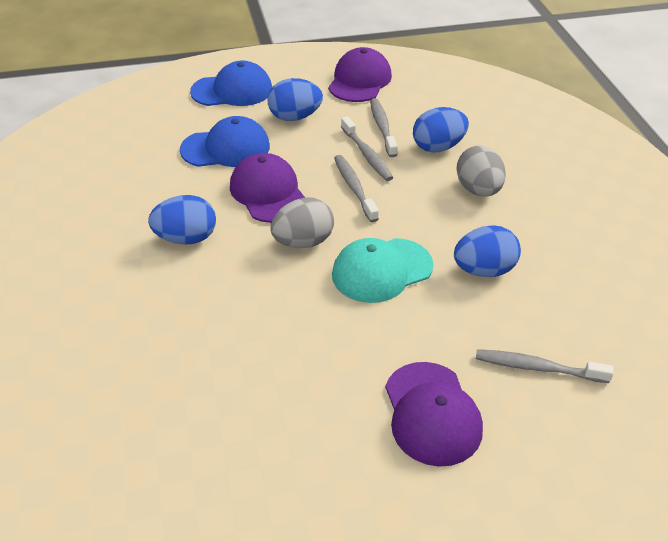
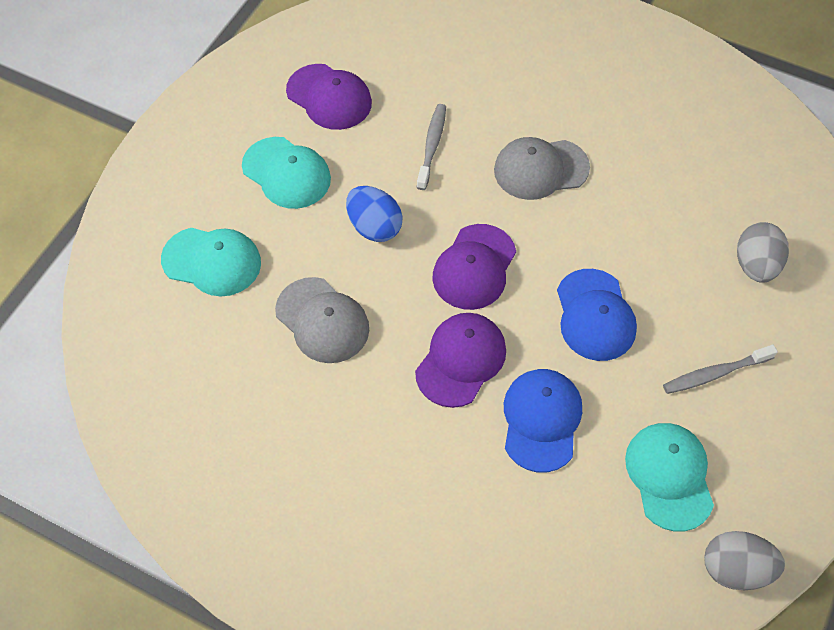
blue egg: 4 -> 1
grey cap: 0 -> 2
grey toothbrush: 4 -> 2
turquoise cap: 1 -> 3

